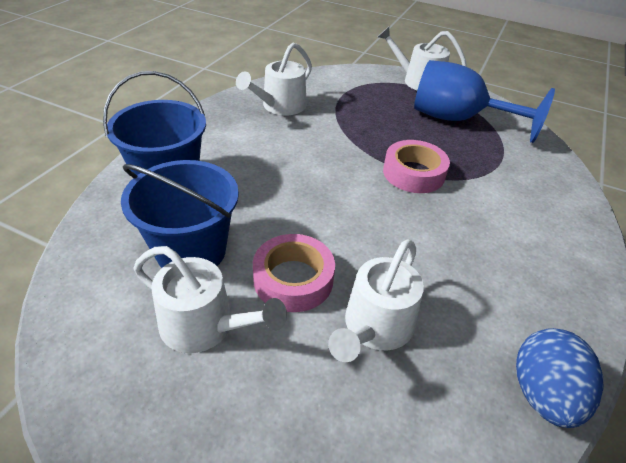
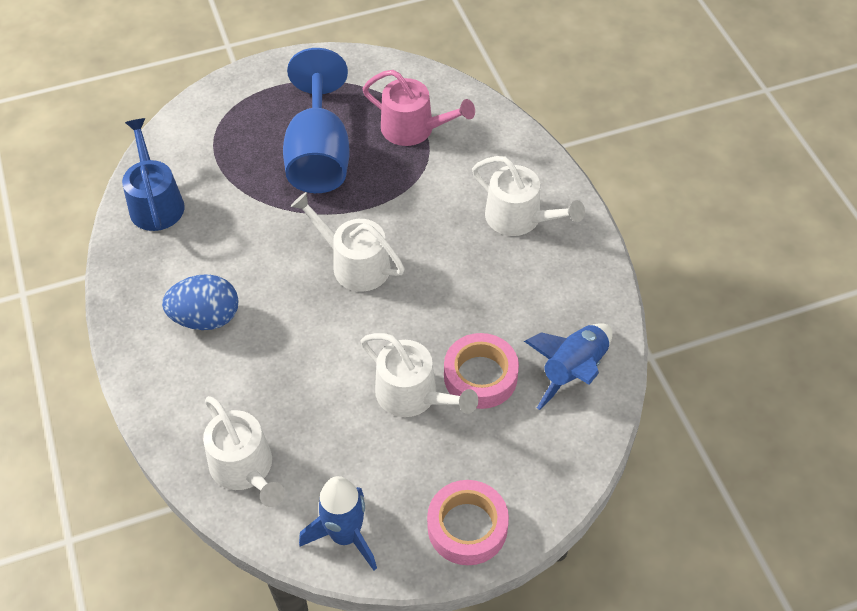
blue bucket: 2 -> 0
blue rocket: 0 -> 2
blue watering can: 0 -> 1
pink watering can: 0 -> 1

